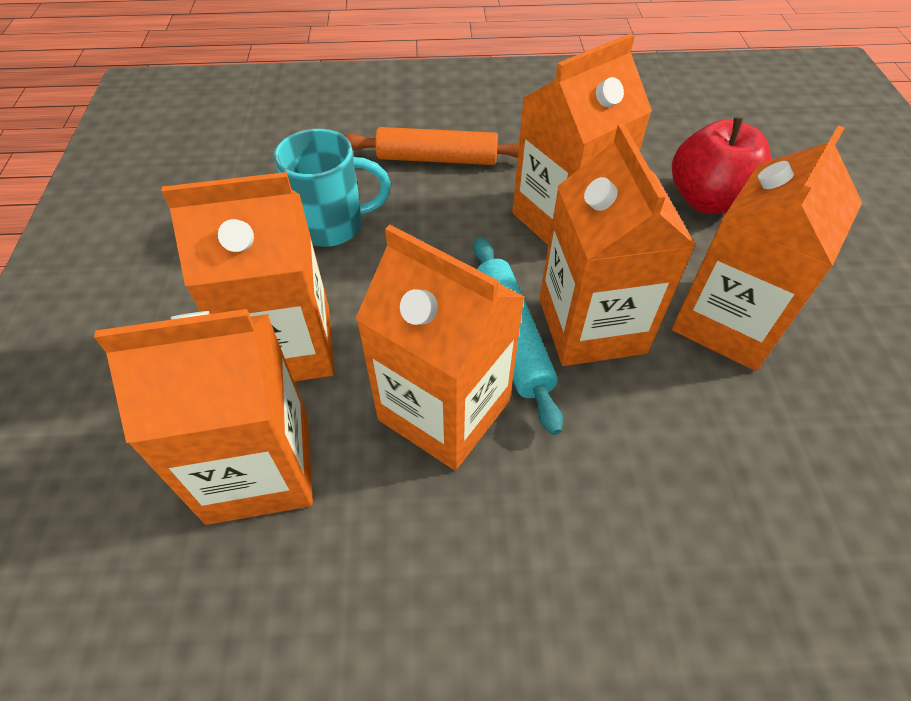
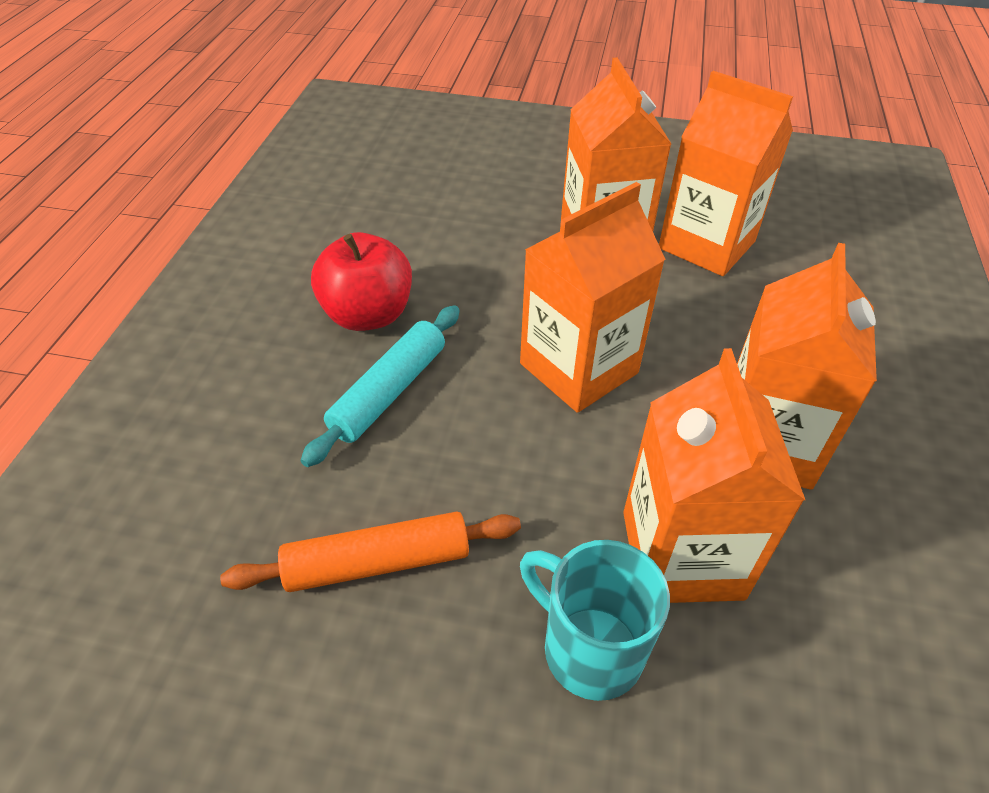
orange carton: 6 -> 5

